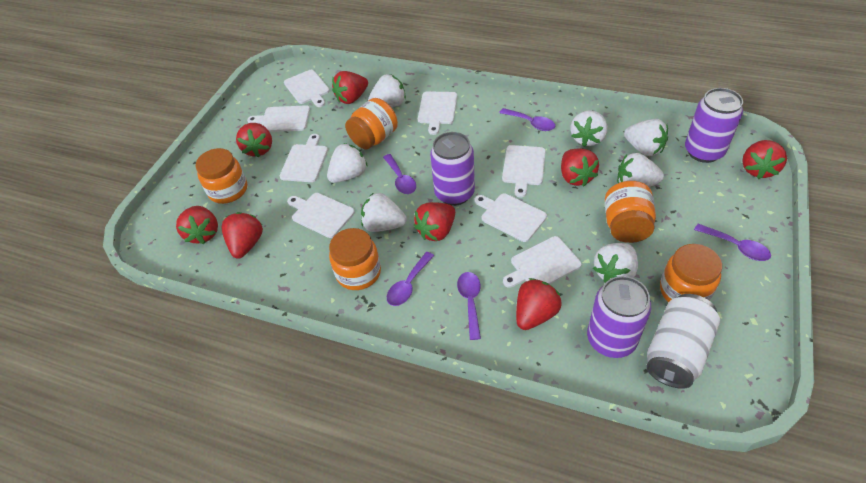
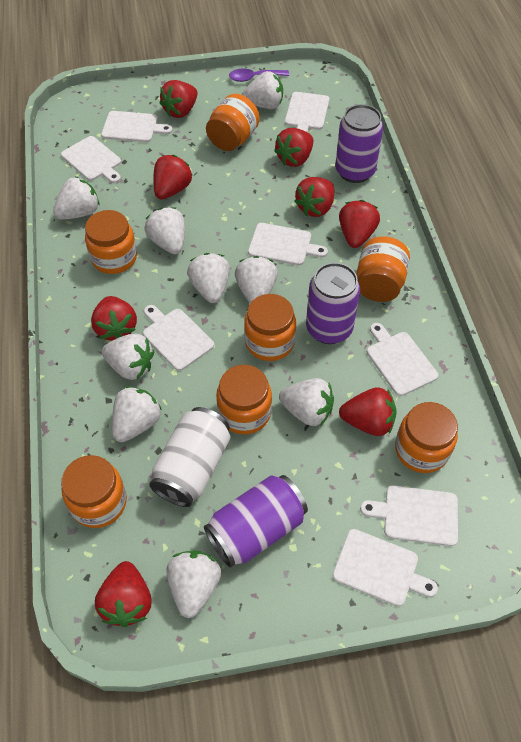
orange jar: 5 -> 7
purple spoon: 5 -> 1
white strawberry: 7 -> 9

